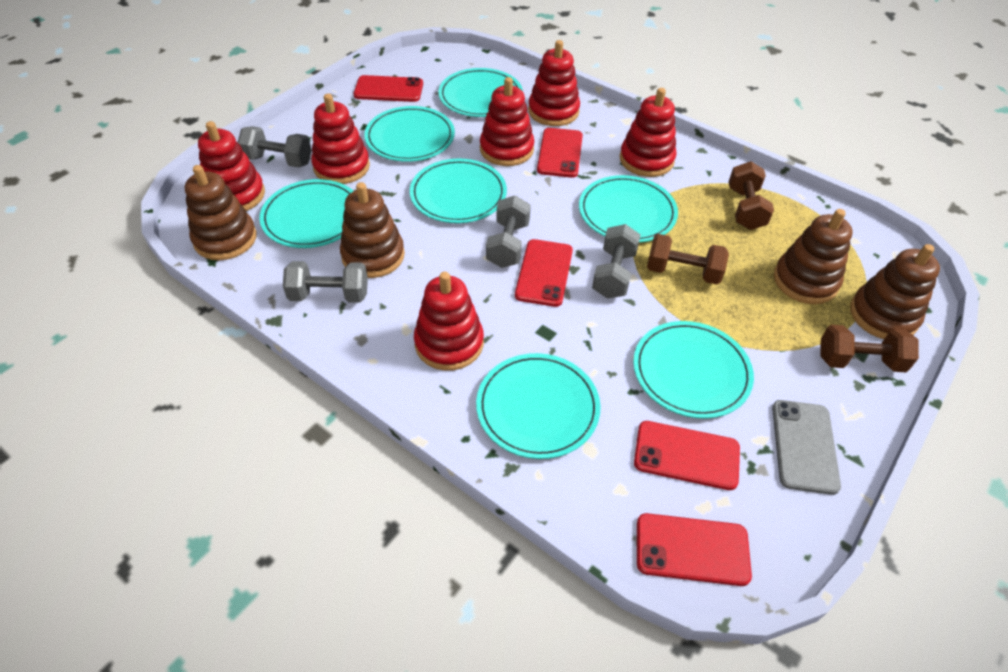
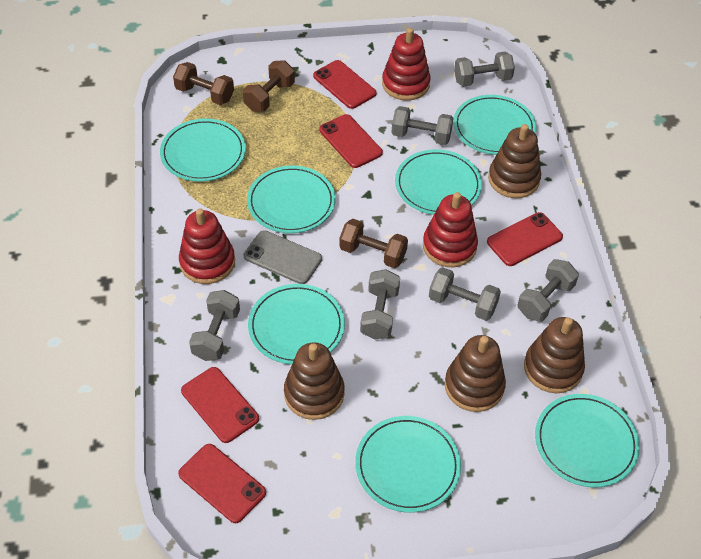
grey dumbbell: 4 -> 6
red stacking toy: 6 -> 3

